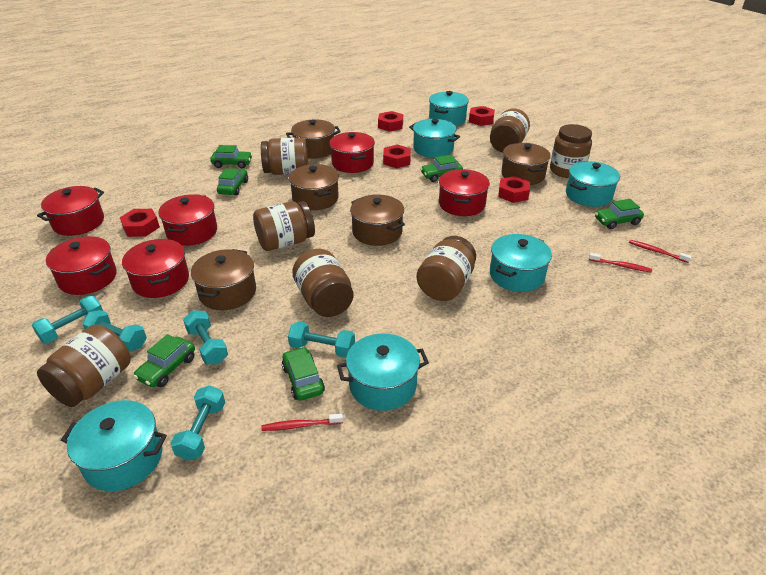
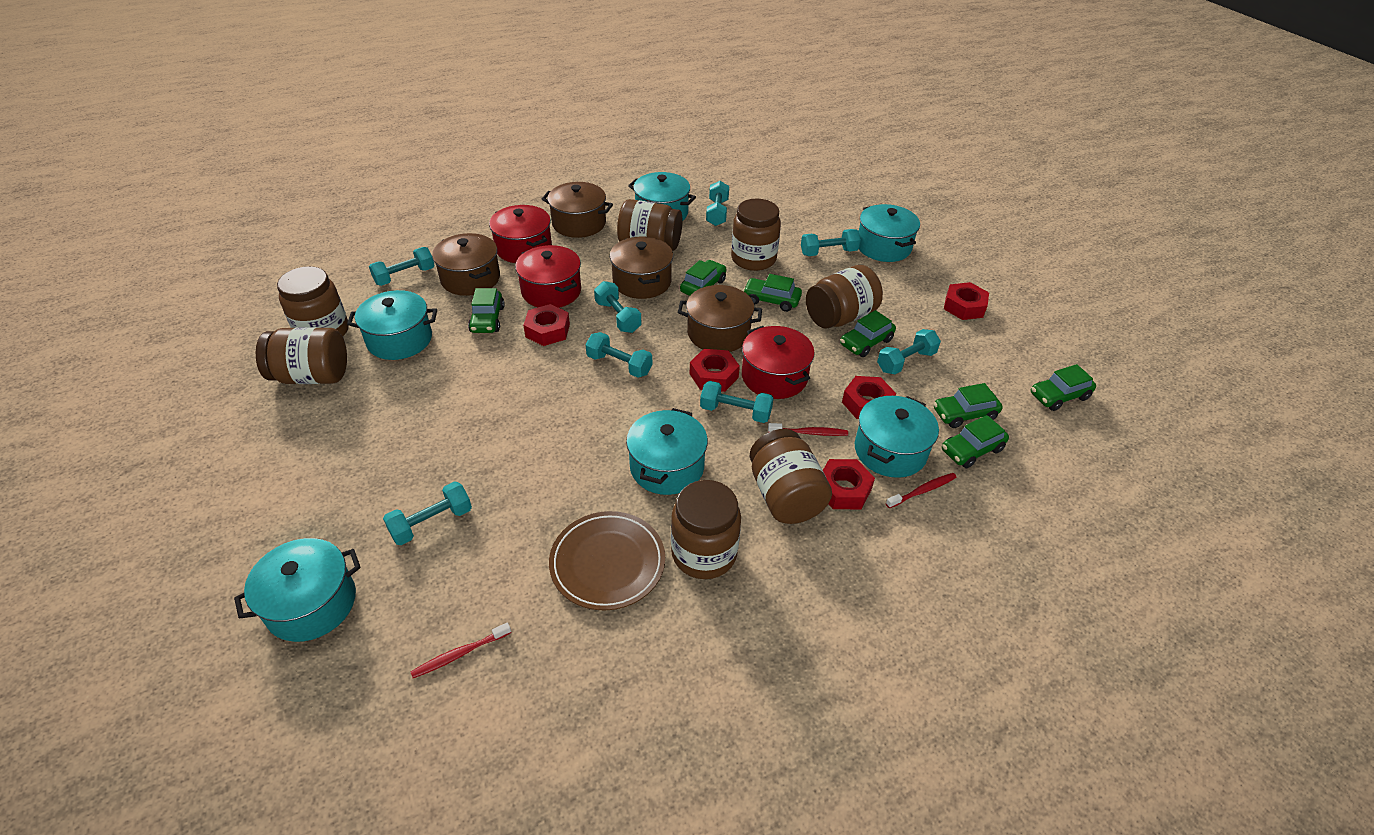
brown plate: 0 -> 1
brown pot: 5 -> 4
green car: 6 -> 7
red pot: 6 -> 3
turquoise dumbbell: 5 -> 8

